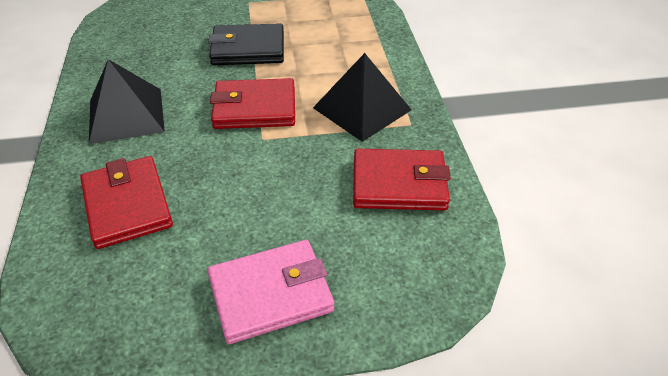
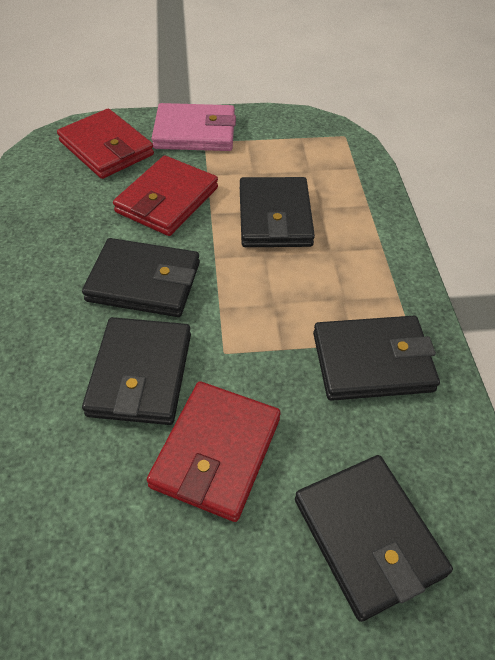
black pyramid: 2 -> 0
black wallet: 1 -> 5

